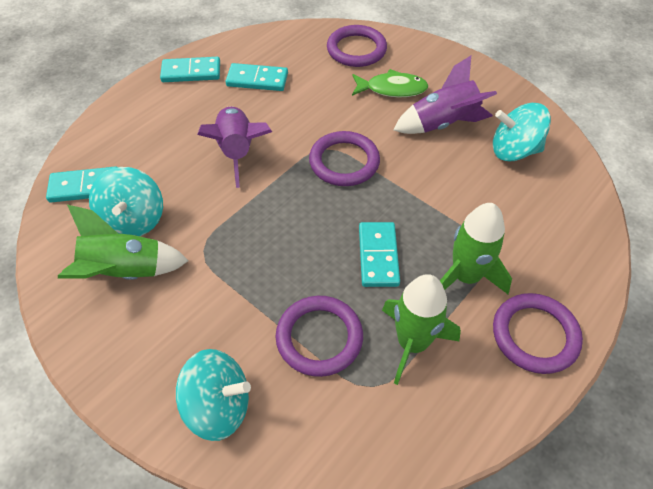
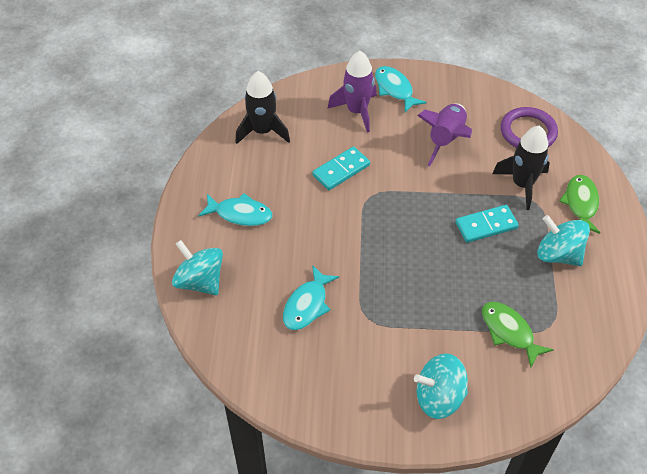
black rocket: 0 -> 2
green fish: 1 -> 2
green rocket: 3 -> 0
purple ring: 4 -> 1
turquoise domino: 4 -> 2
turquoise fish: 0 -> 3

